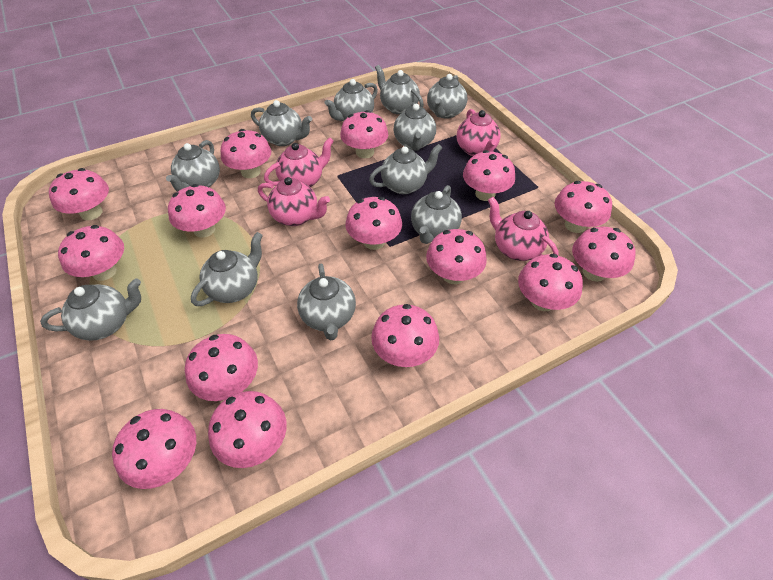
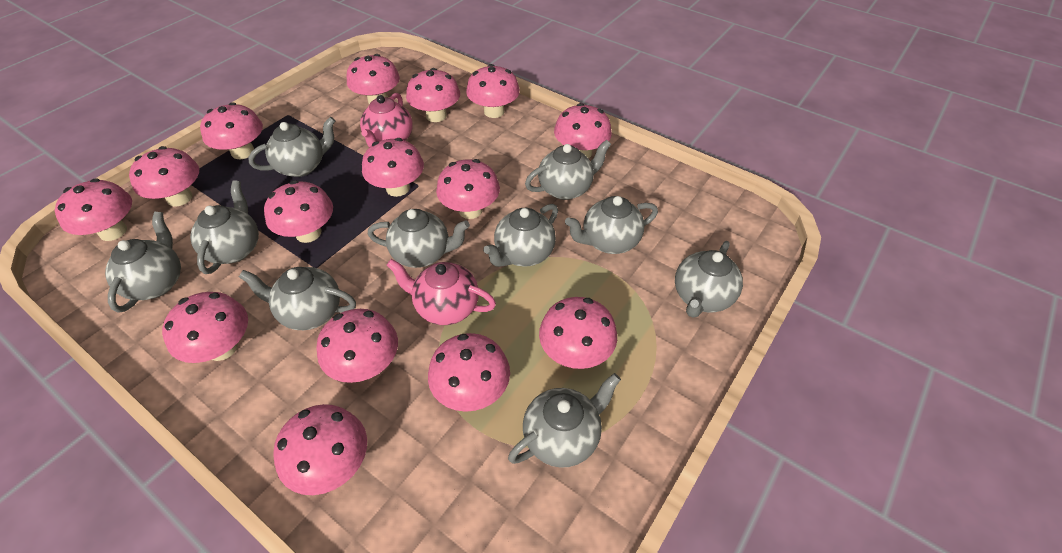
grey teapot: 11 -> 10
pink teapot: 4 -> 2

